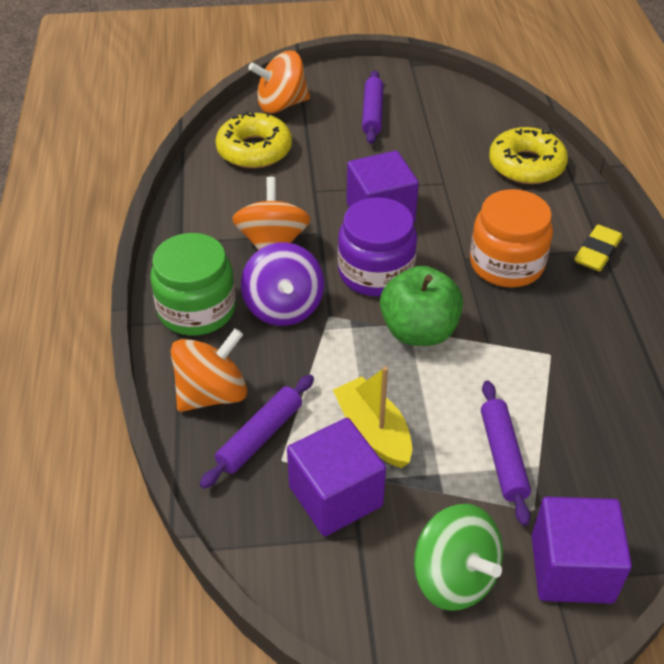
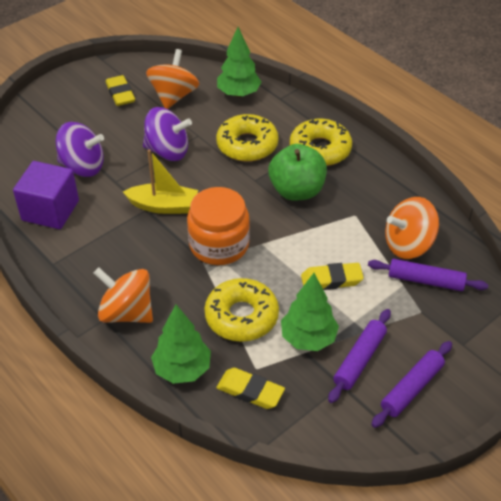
green jar: 1 -> 0
green spinning top: 1 -> 0
green tree: 0 -> 3
purple cube: 3 -> 1
purple jar: 1 -> 0
purple spinning top: 1 -> 2
yellow donut: 2 -> 3
yellow eraser: 1 -> 3

